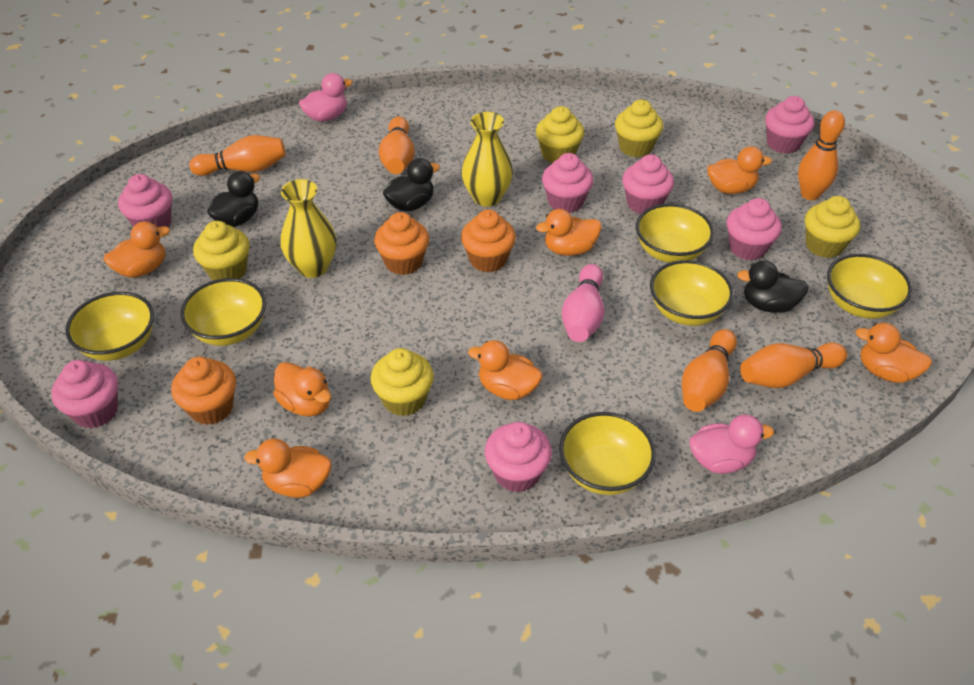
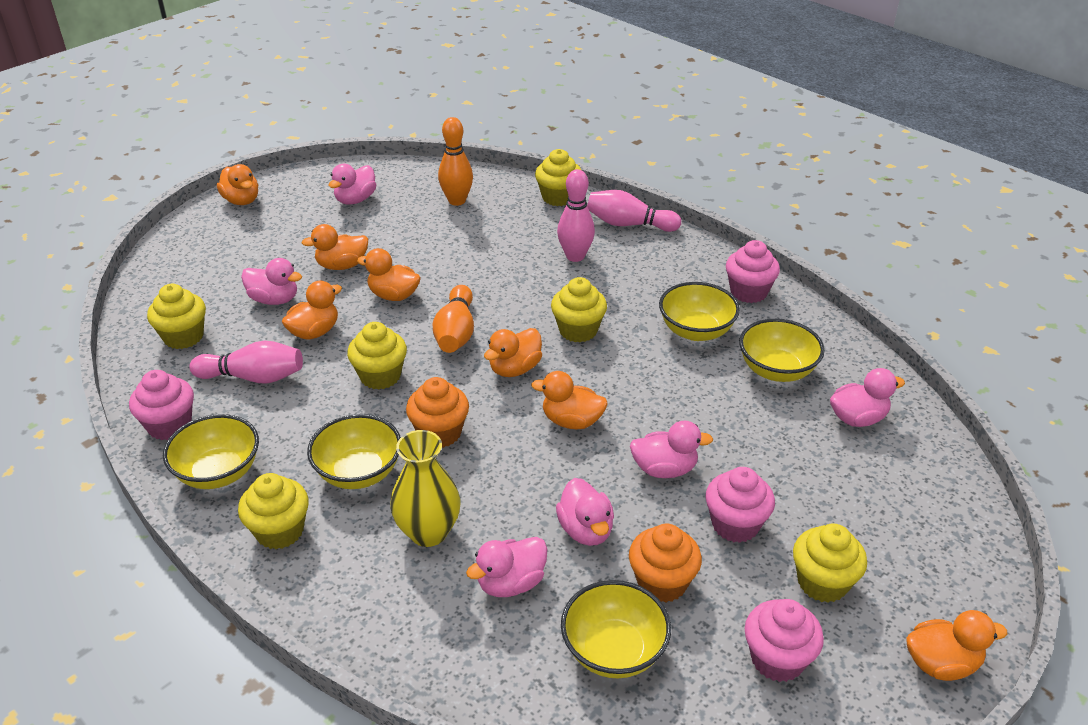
black duck: 3 -> 0
orange bowling pin: 5 -> 2
orange cupcake: 3 -> 2
pink bowling pin: 1 -> 3
pink cupcake: 7 -> 4
pink duck: 2 -> 6
yellow bowl: 6 -> 5
yellow cupcake: 5 -> 6
yellow vase: 2 -> 1

